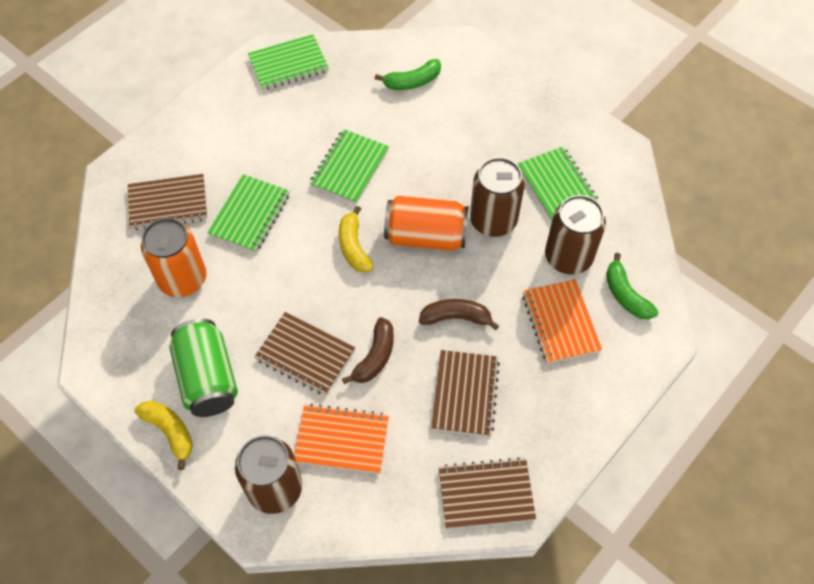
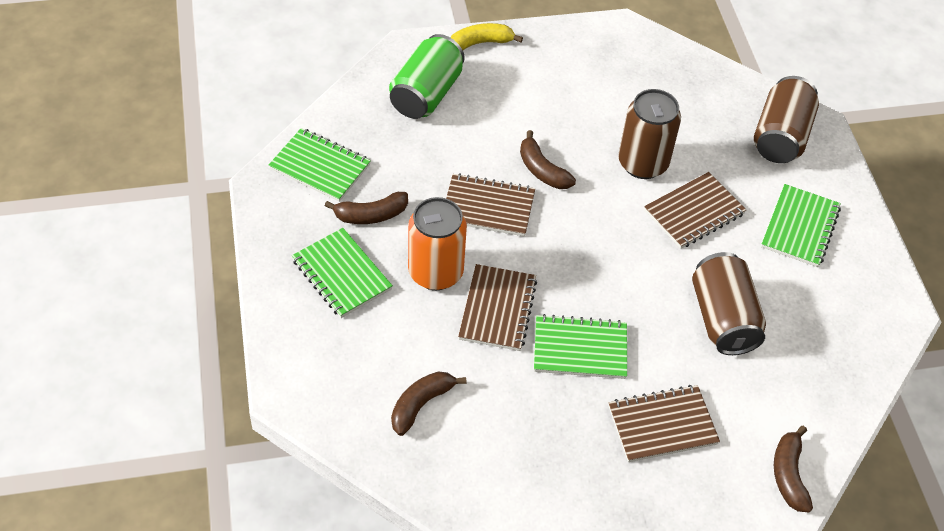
brown banana: 2 -> 4
green banana: 2 -> 0
orange can: 2 -> 1
orange notebook: 2 -> 0
yellow banana: 2 -> 1

